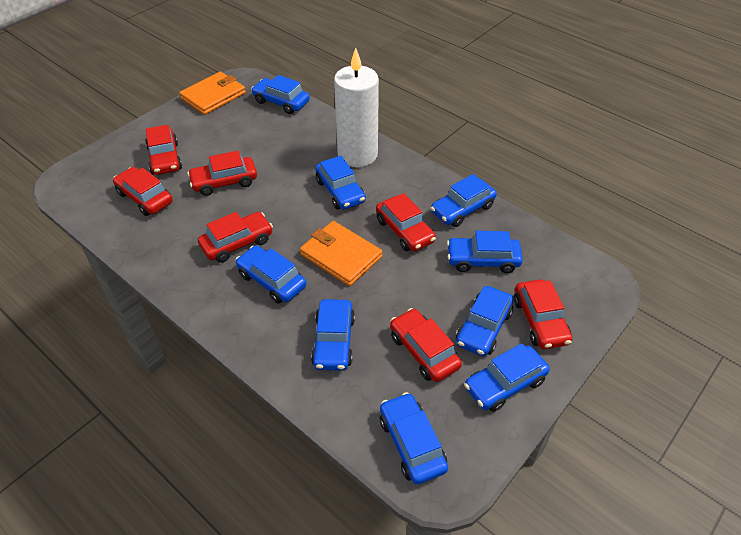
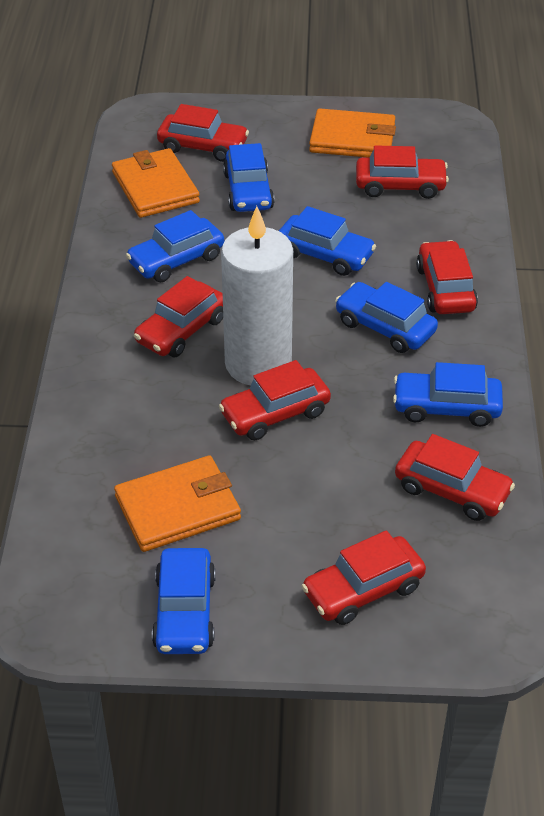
blue car: 9 -> 6
orange wallet: 2 -> 3

